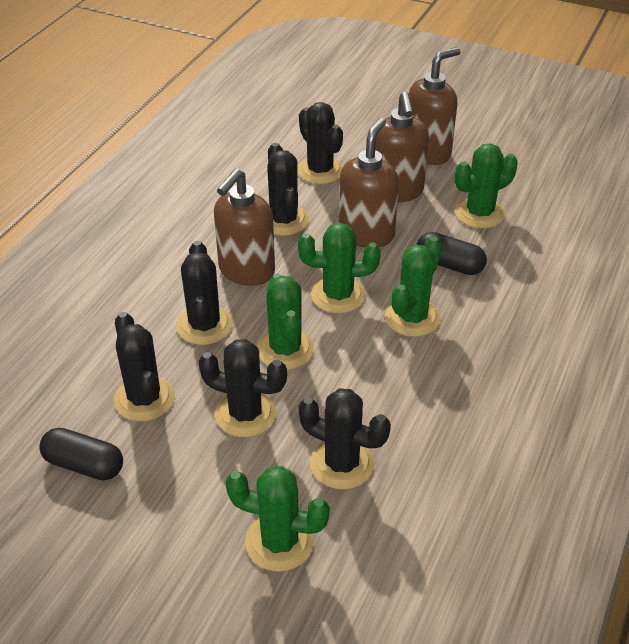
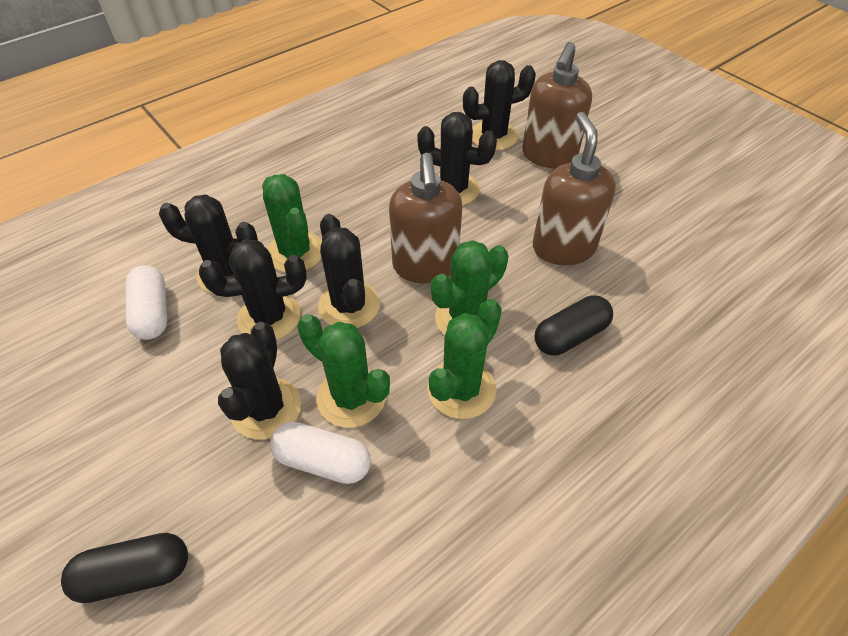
brown soap dispenser: 4 -> 3
green cactus: 5 -> 4
white capsule: 0 -> 2

